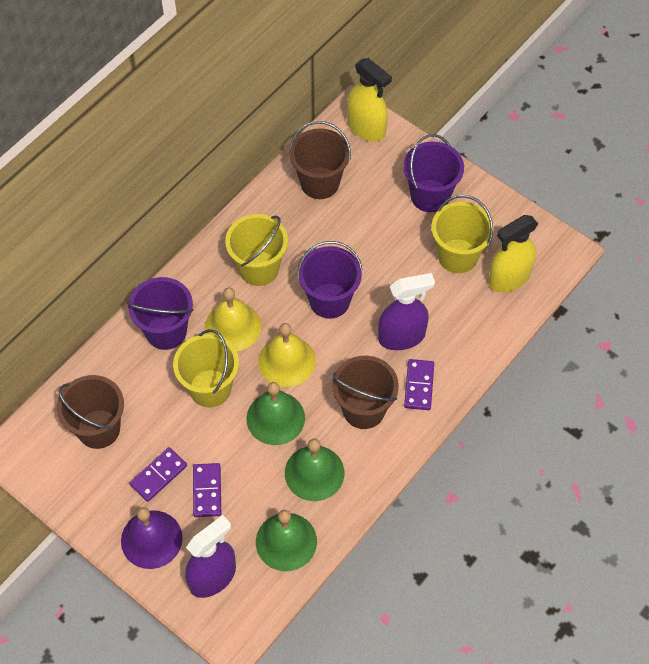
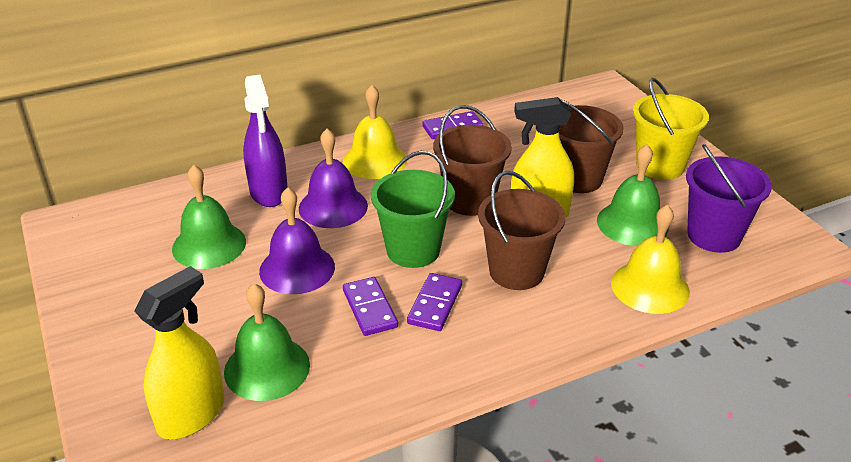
green bucket: 0 -> 1
purple bell: 1 -> 2
purple bucket: 3 -> 1
purple spray bottle: 2 -> 1
yellow bucket: 3 -> 1

